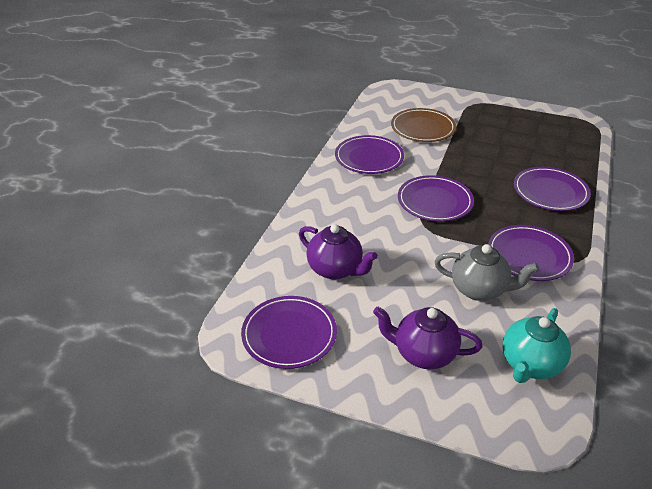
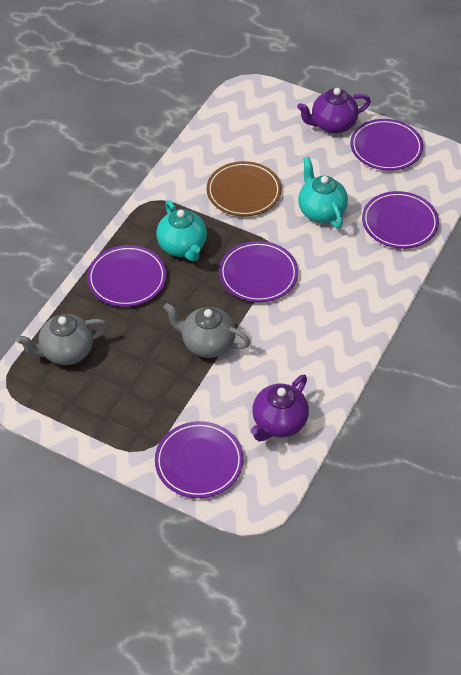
grey teapot: 1 -> 2
turquoise teapot: 1 -> 2

